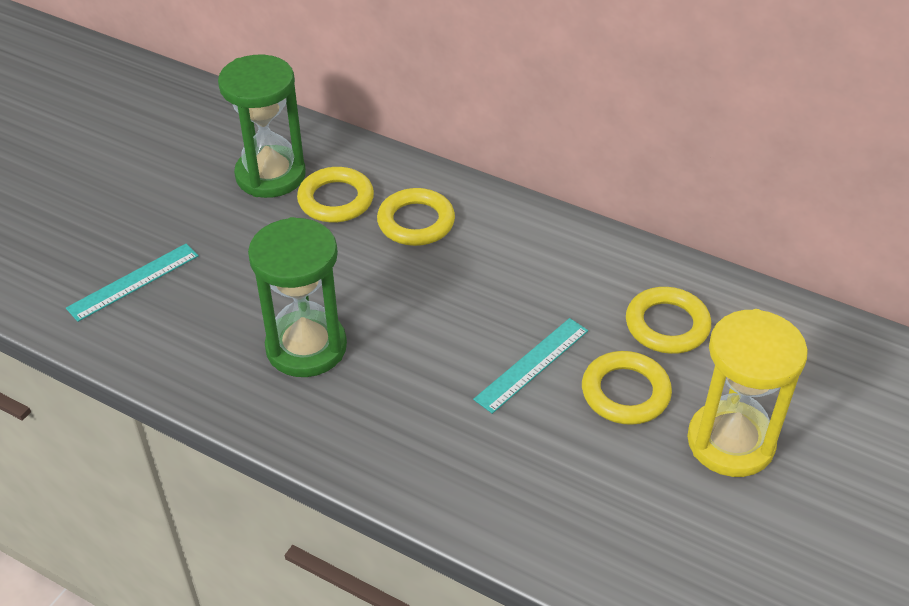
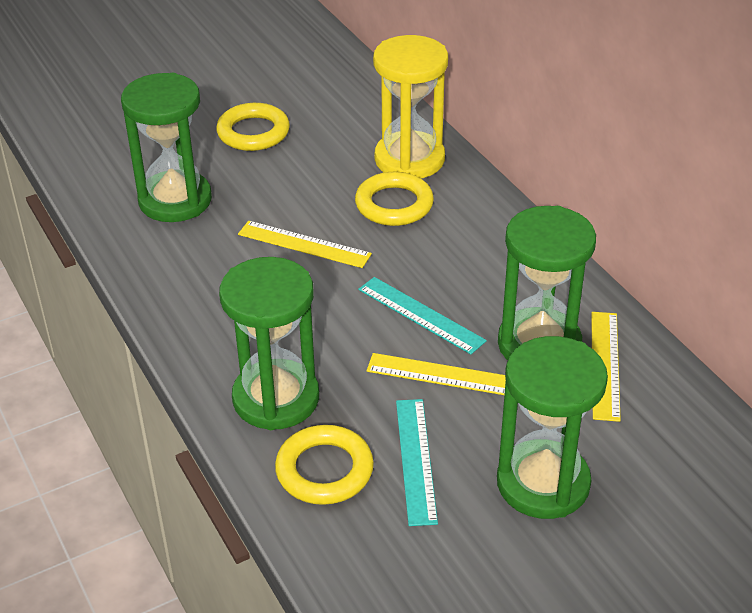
green hourglass: 2 -> 4
yellow ring: 4 -> 3
yellow ruler: 0 -> 3

